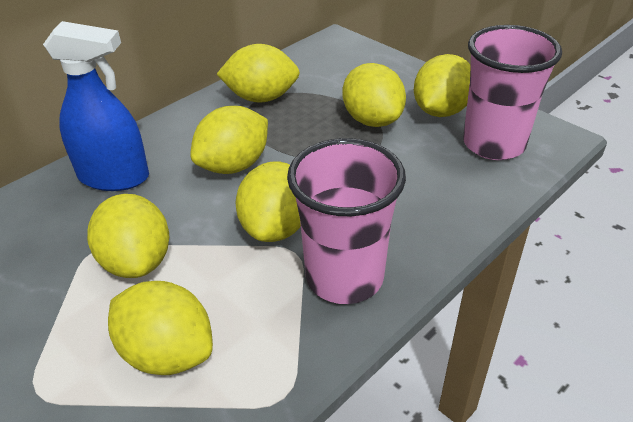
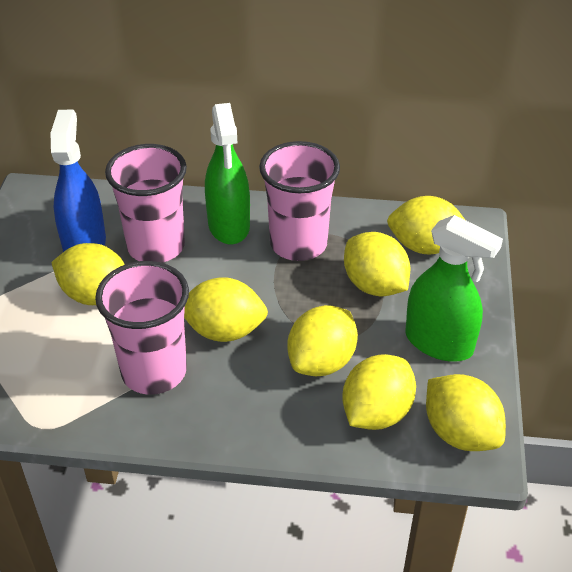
green spray bottle: 0 -> 2
pink cup: 2 -> 3

